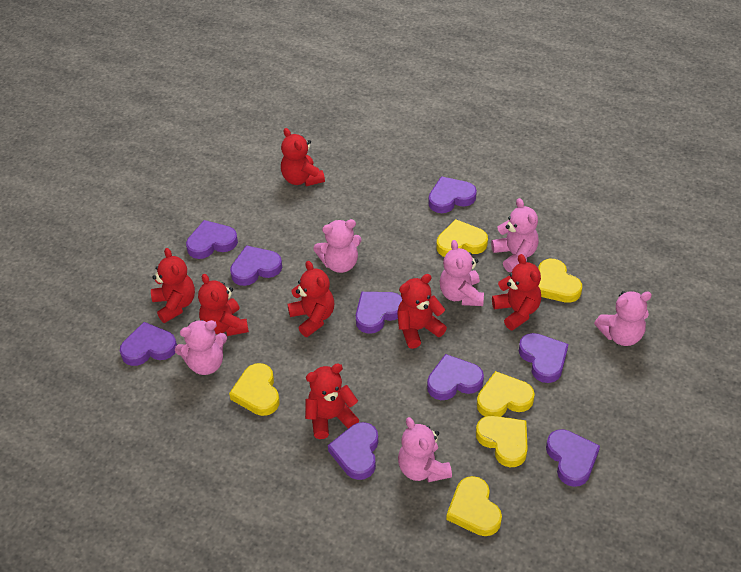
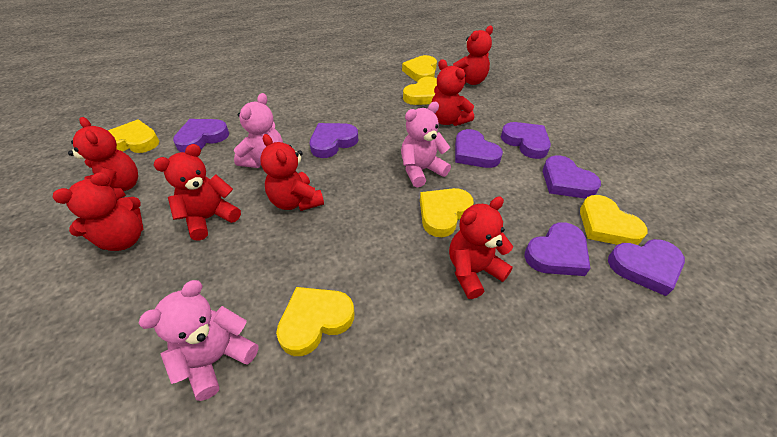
pink teddy bear: 6 -> 3
purple heart: 9 -> 7

